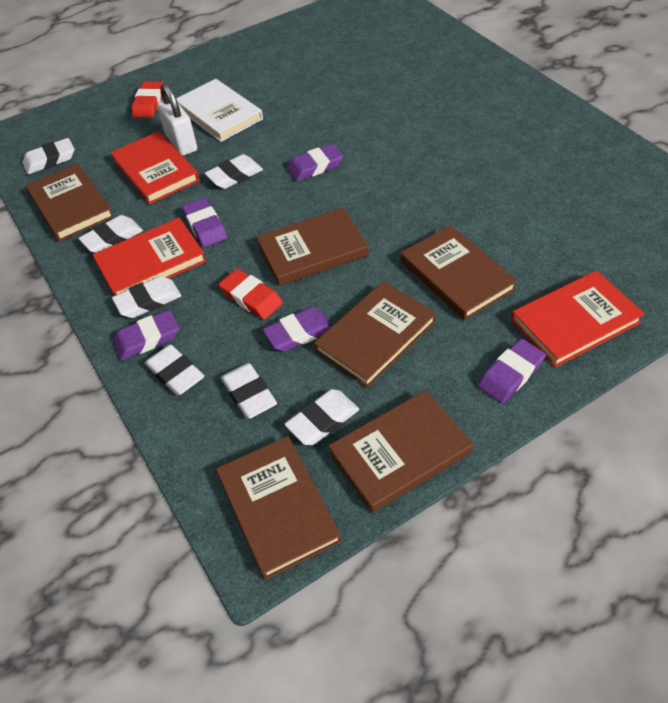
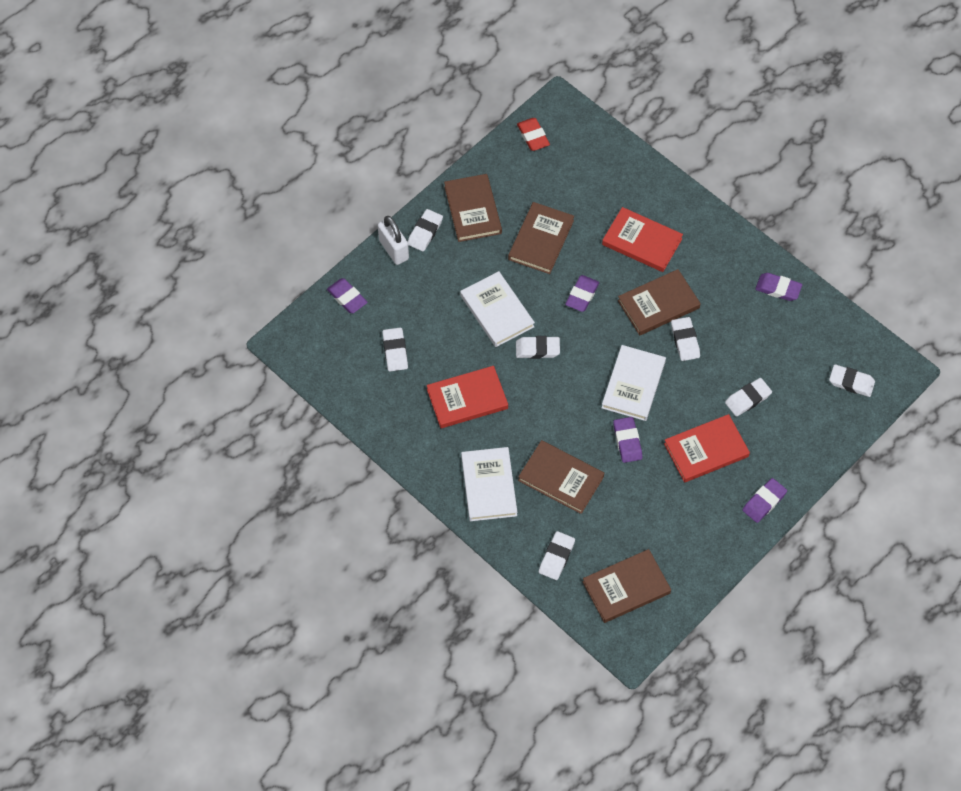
brown book: 6 -> 5
red eraser: 2 -> 1
white book: 1 -> 3

